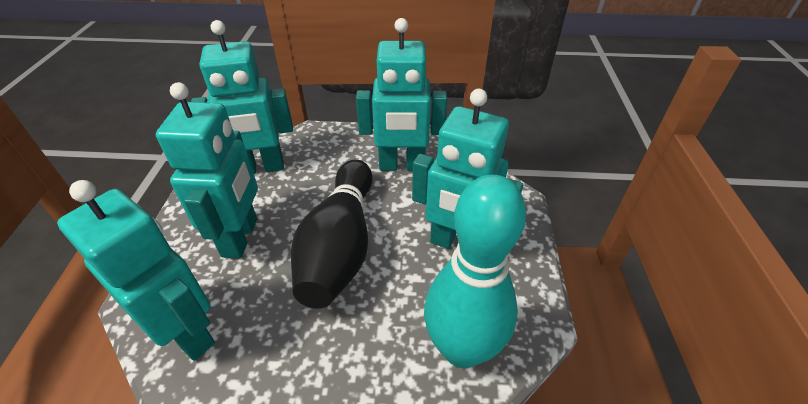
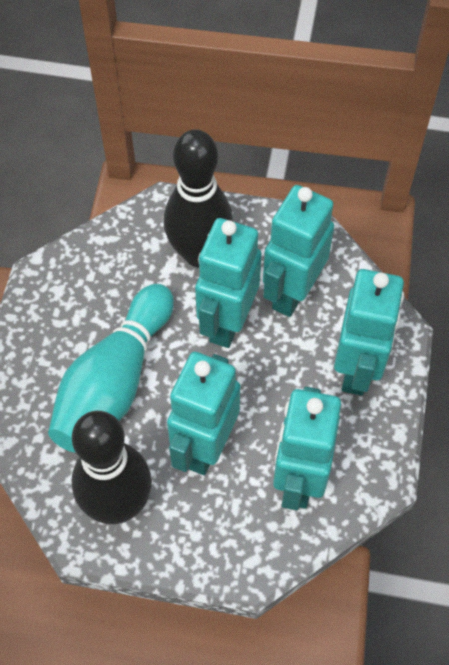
black bowling pin: 1 -> 2

